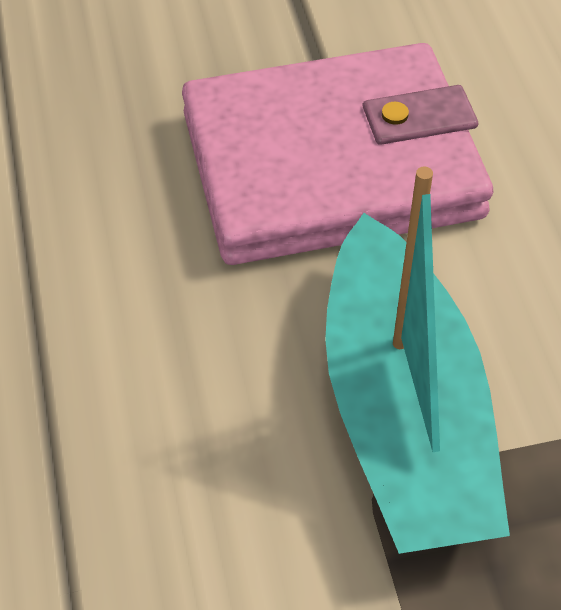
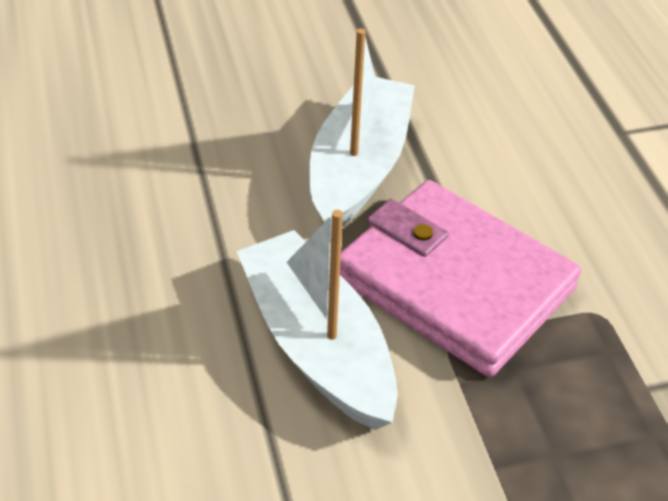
turquoise boat: 1 -> 0
white boat: 0 -> 2

